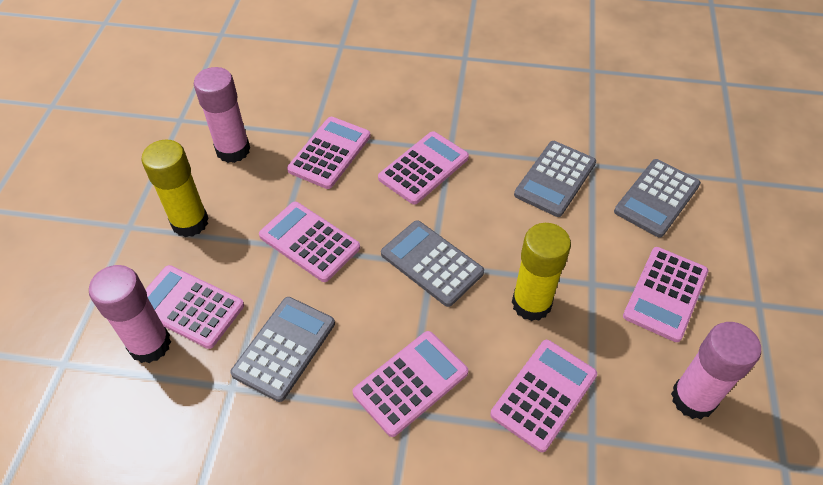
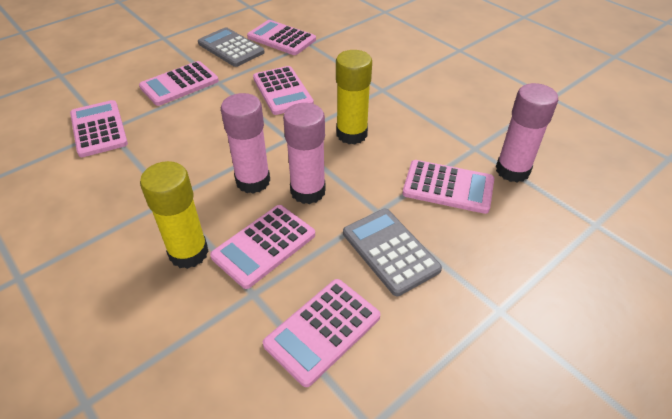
grey calculator: 4 -> 2

